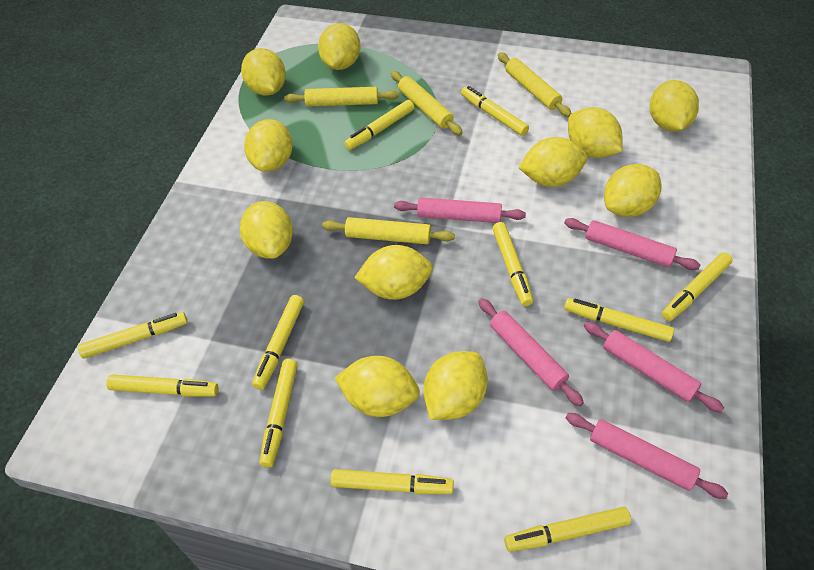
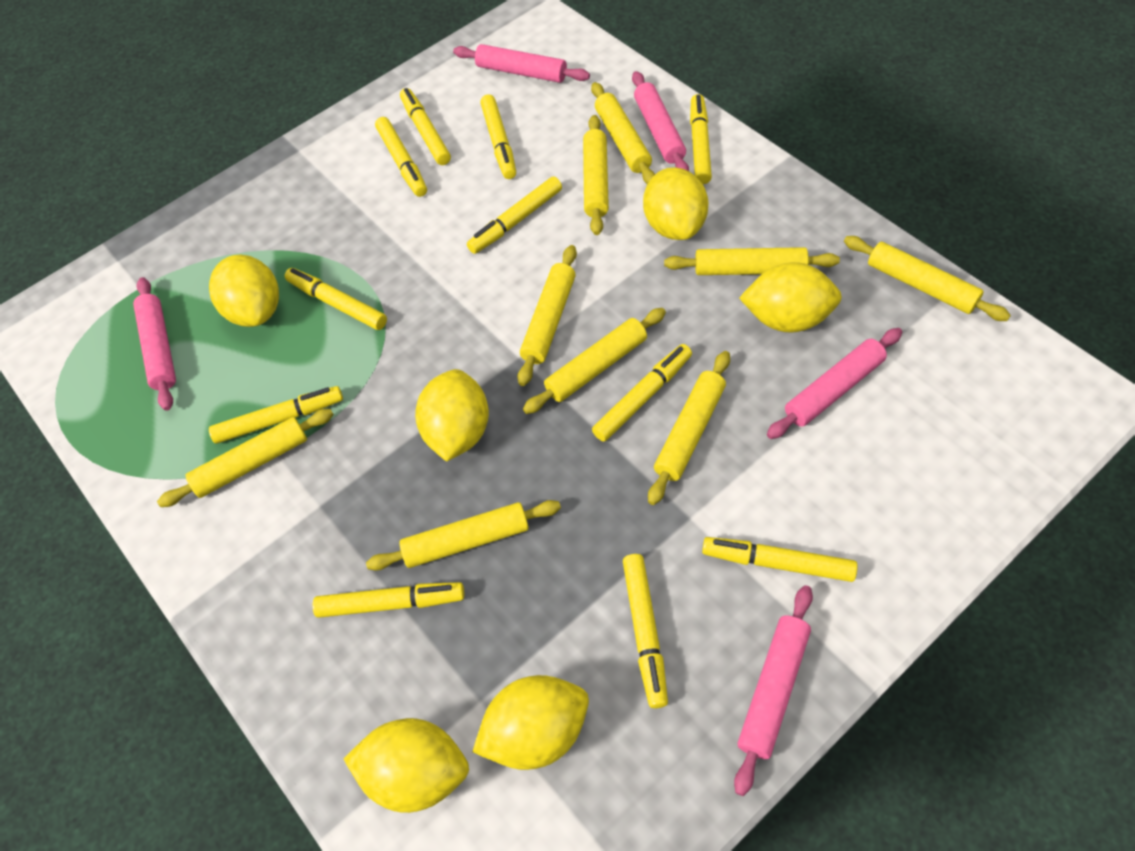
yellow lemon: 11 -> 6
yellow rolling pin: 4 -> 9

